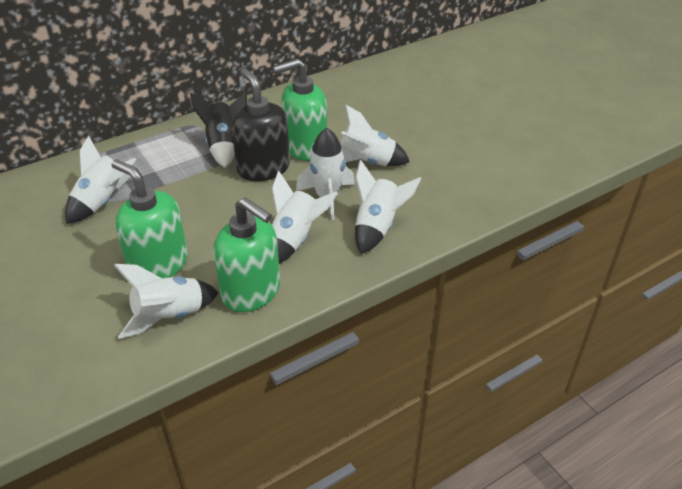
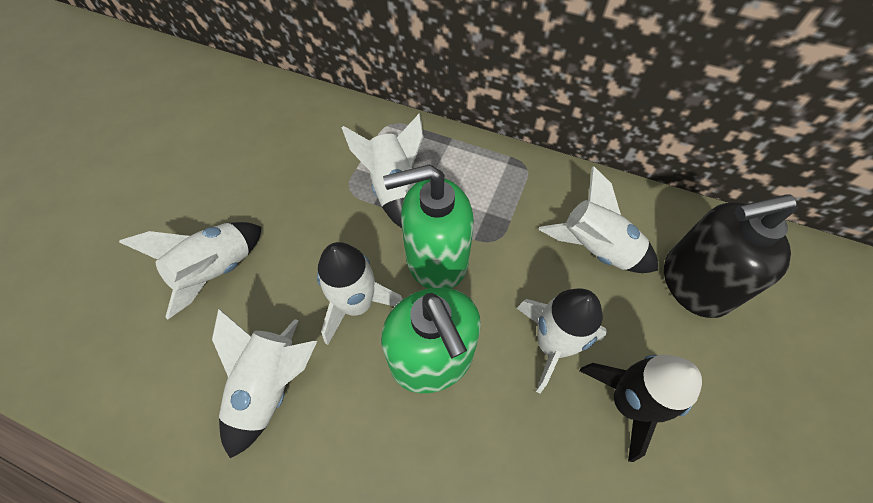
green soap dispenser: 3 -> 2

